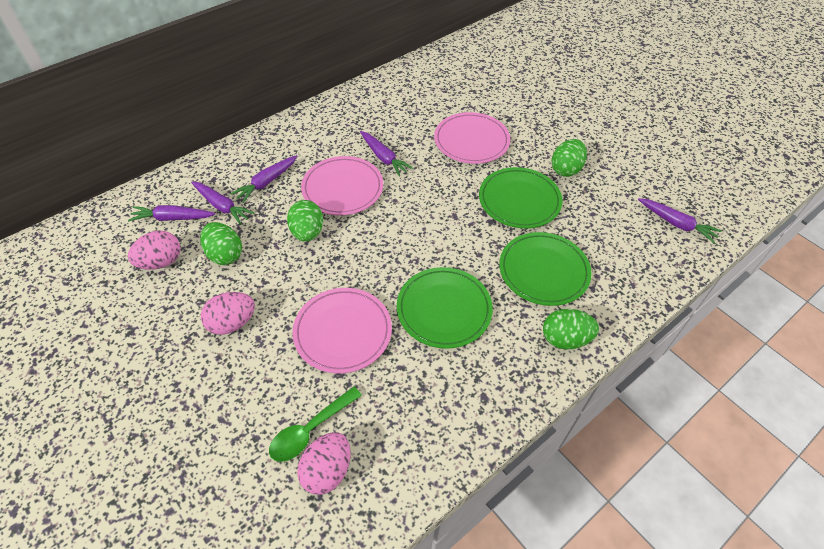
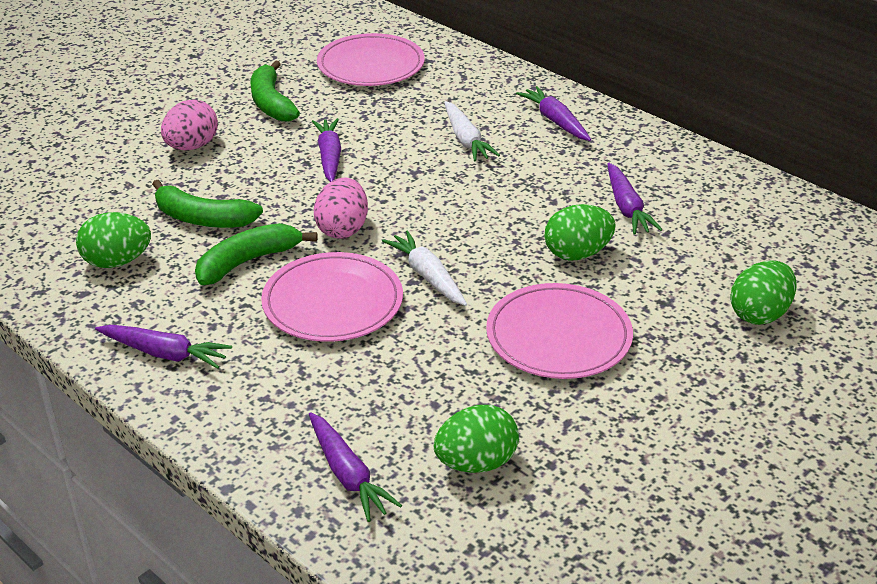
green banana: 0 -> 3
green plate: 3 -> 0
green spoon: 1 -> 0
pink egg: 3 -> 2
white carrot: 0 -> 2

